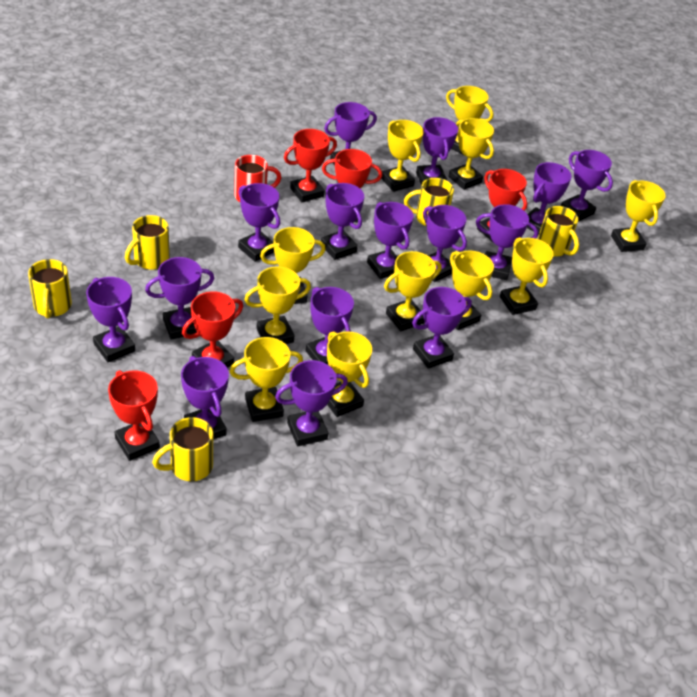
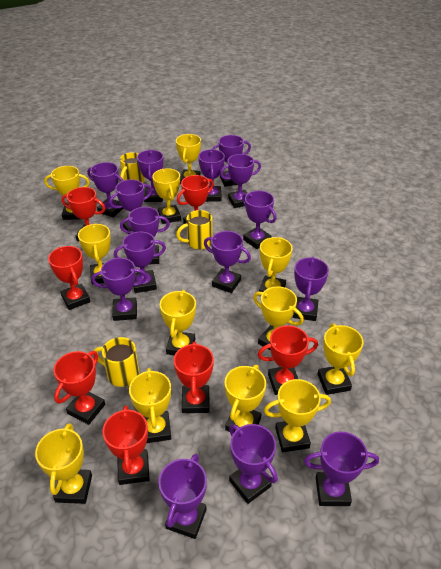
red mug: 1 -> 0
red trophy: 5 -> 7
yellow mug: 5 -> 3
yellow trophy: 11 -> 12

